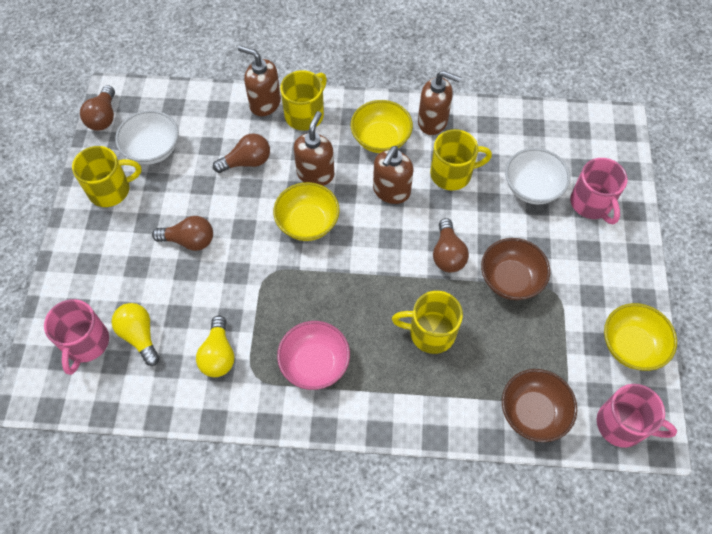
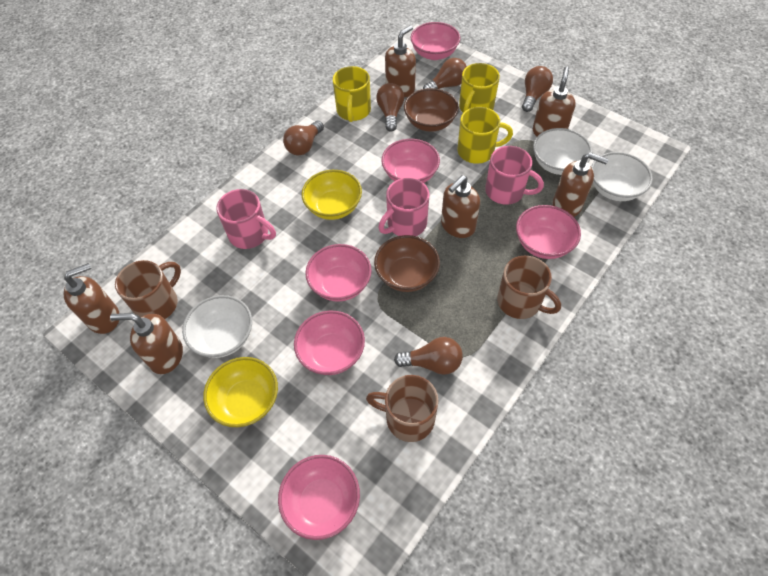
brown light bulb: 4 -> 5
brown mug: 0 -> 3
brown soap dispenser: 4 -> 6
pink bowl: 1 -> 6
white bowl: 2 -> 3
yellow bowl: 3 -> 2
yellow light bulb: 2 -> 0
yellow mug: 4 -> 3

